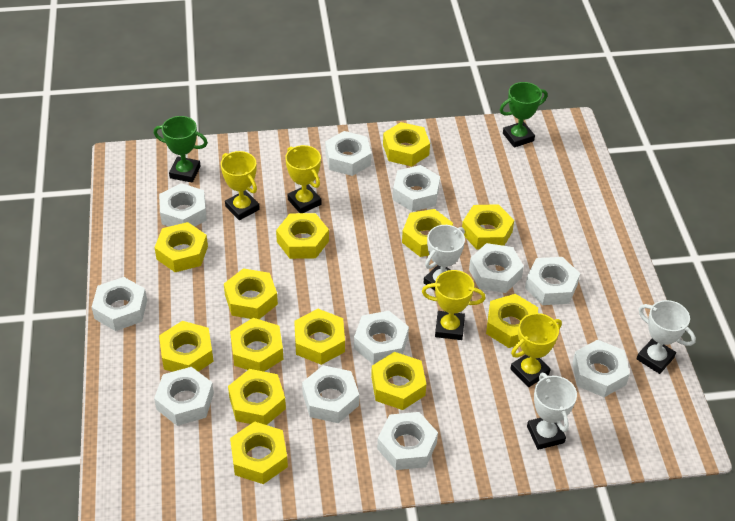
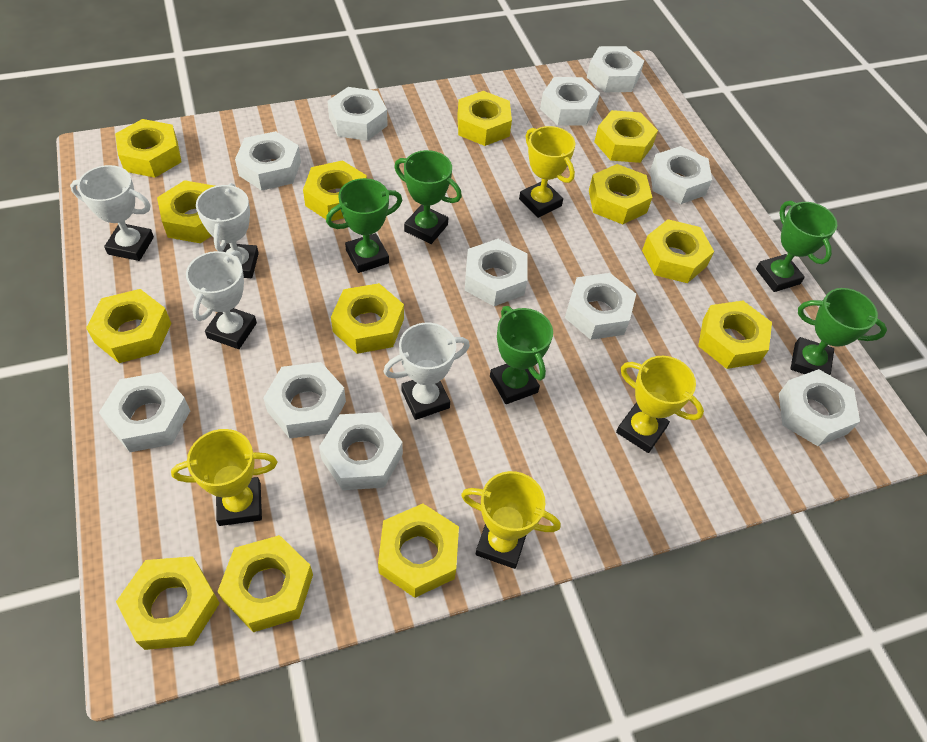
green trophy: 2 -> 5
white trophy: 3 -> 4

